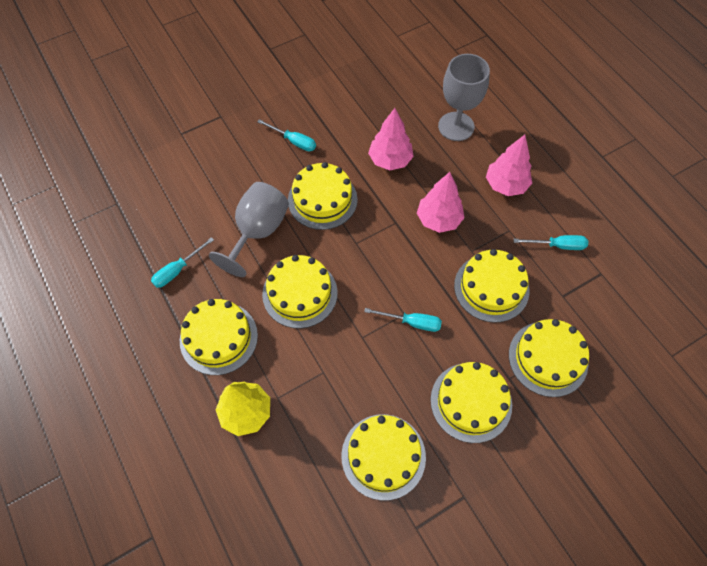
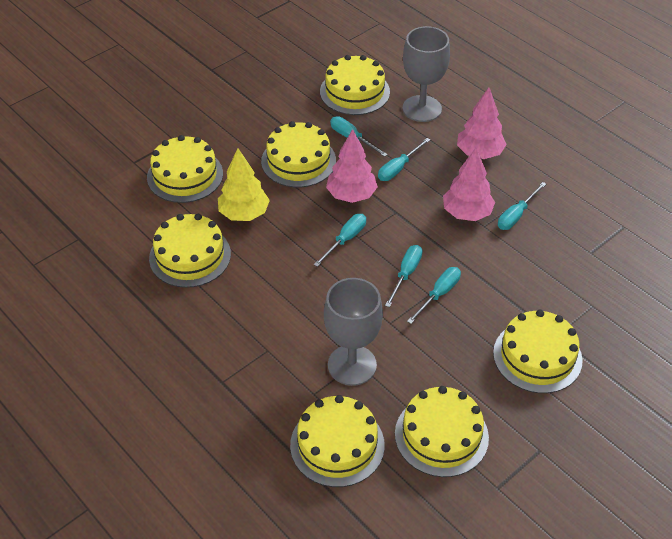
turquoise screwdriver: 4 -> 6

